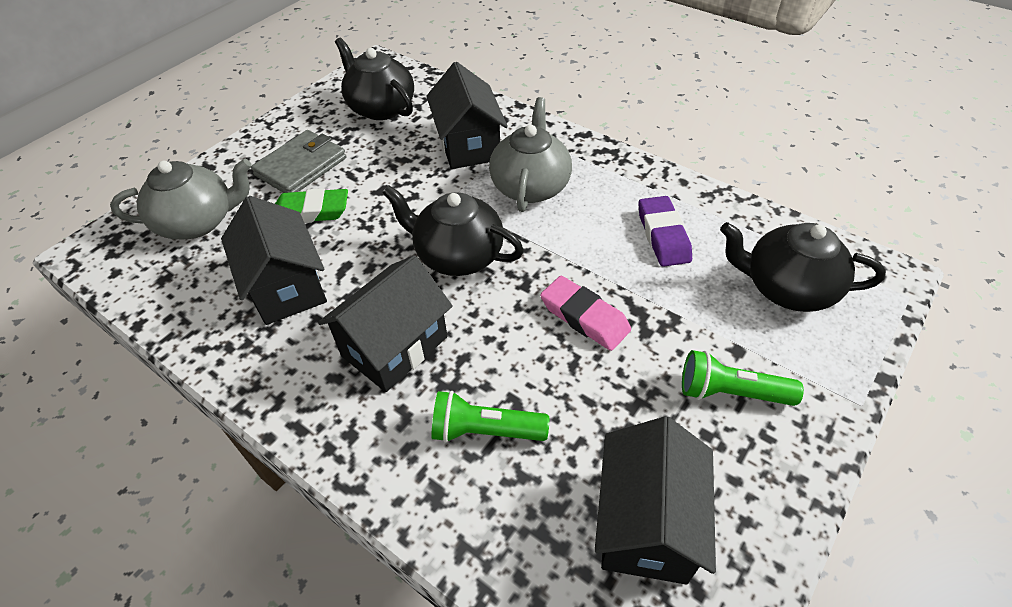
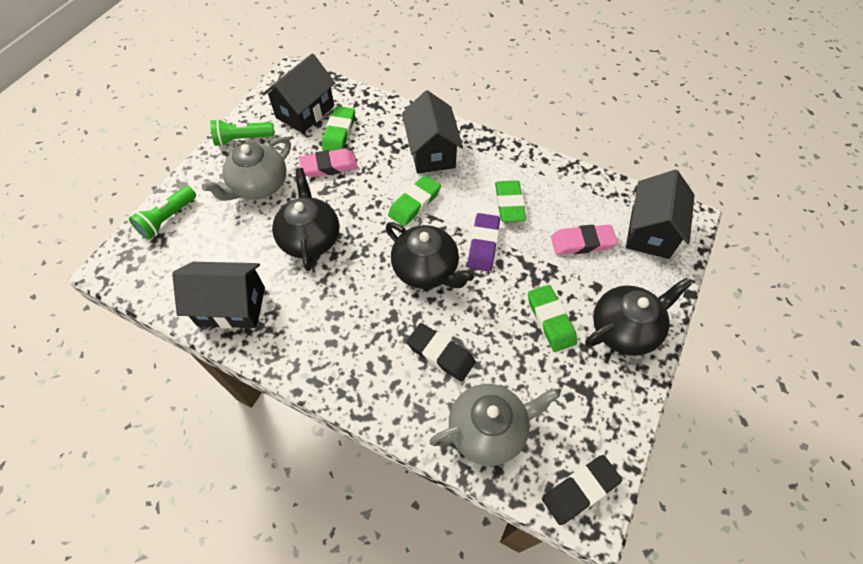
black eraser: 0 -> 2
green eraser: 1 -> 4
grey wallet: 1 -> 0
pink eraser: 1 -> 2

